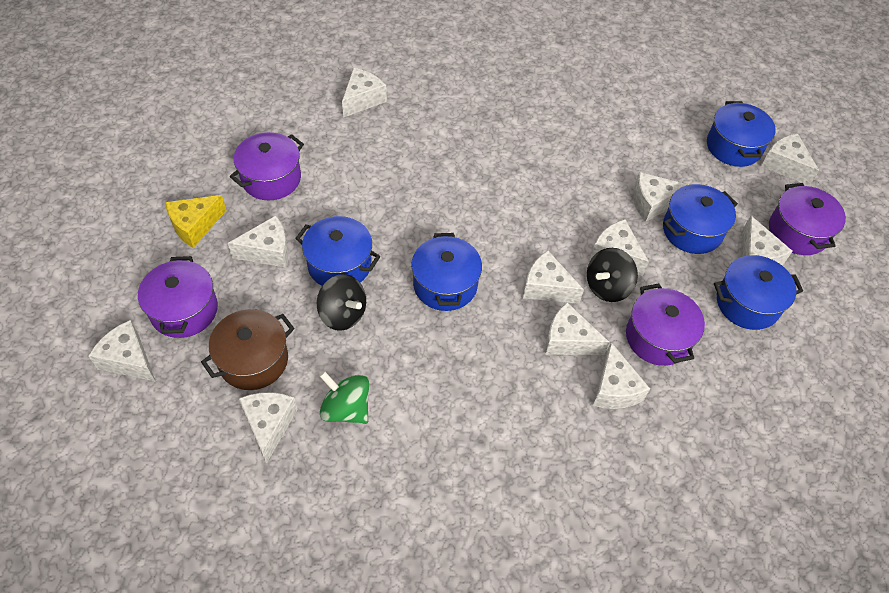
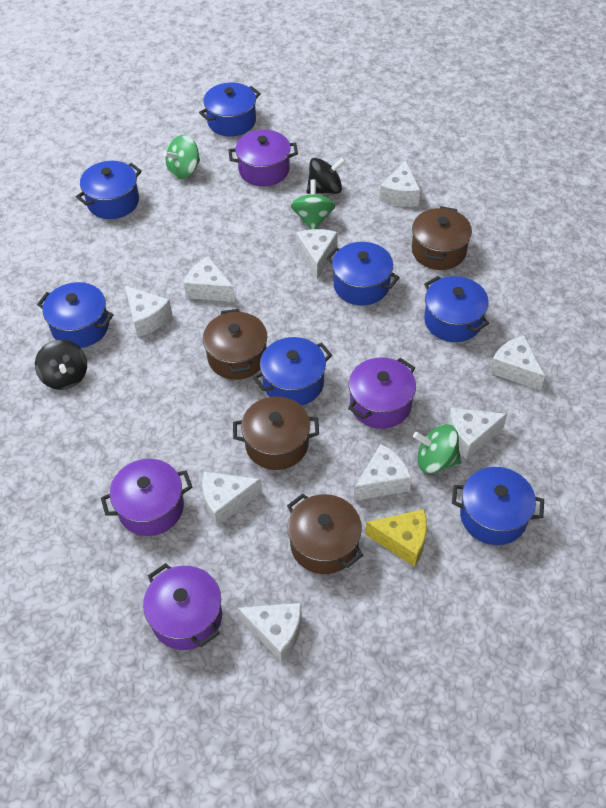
blue pot: 5 -> 7
brown pot: 1 -> 4
green spinning top: 1 -> 3
white cheese: 11 -> 9

